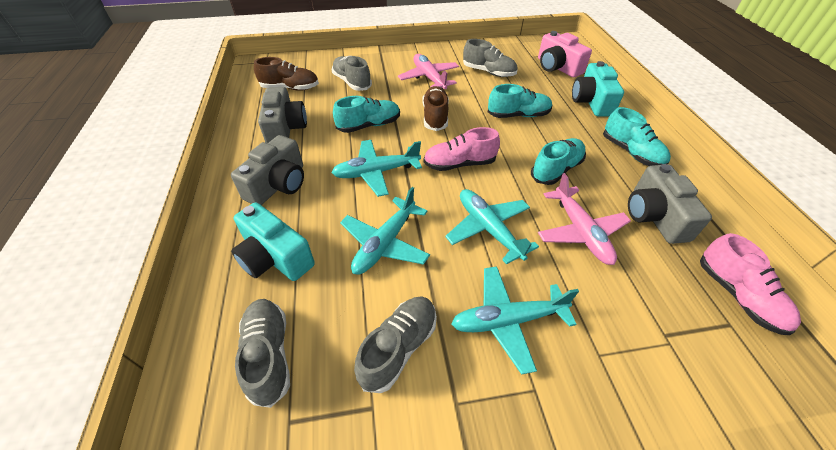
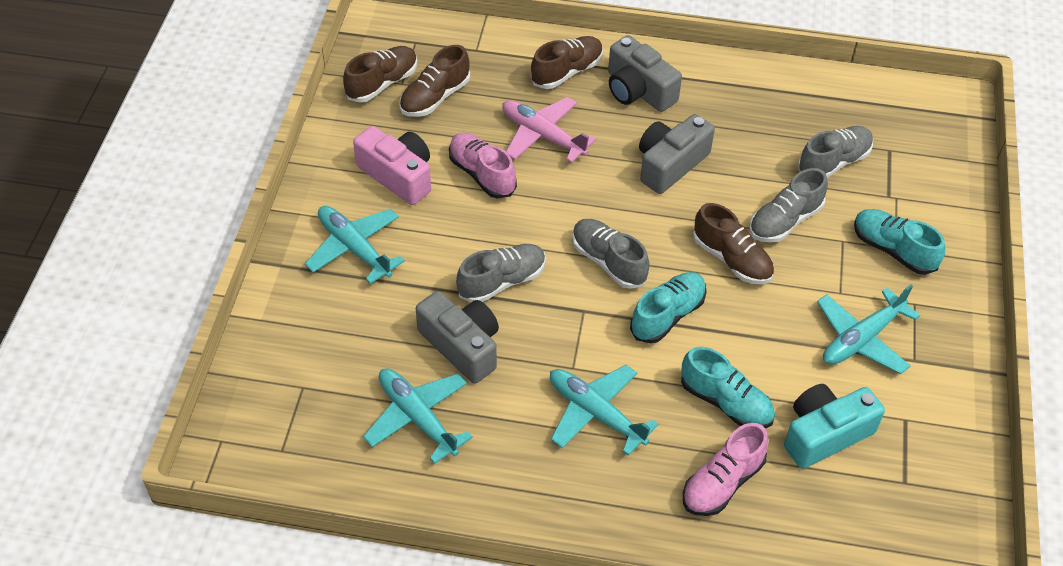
brown shoe: 2 -> 4
pink plane: 2 -> 1
turquoise camera: 2 -> 1
turquoise shoe: 4 -> 3

